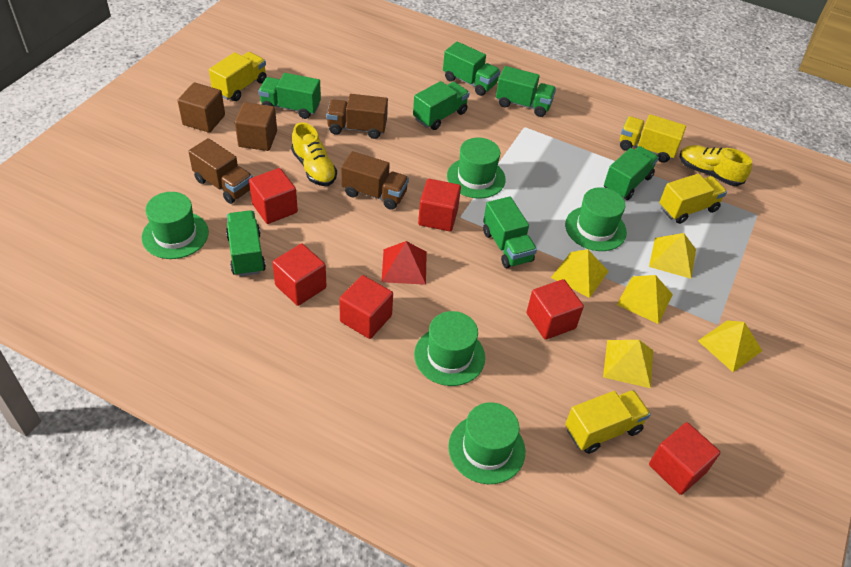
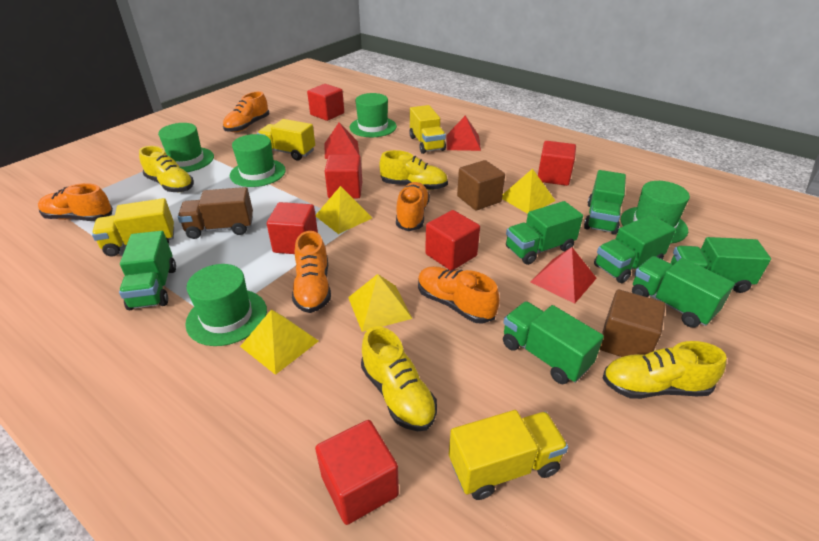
brown truck: 3 -> 1
orange shoe: 0 -> 5
red pyramid: 1 -> 3
yellow pyramid: 5 -> 4
yellow shoe: 2 -> 4

